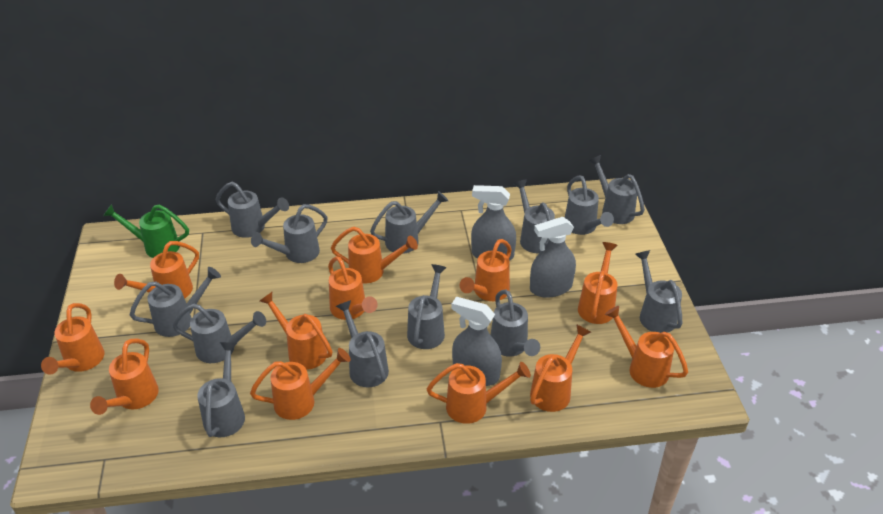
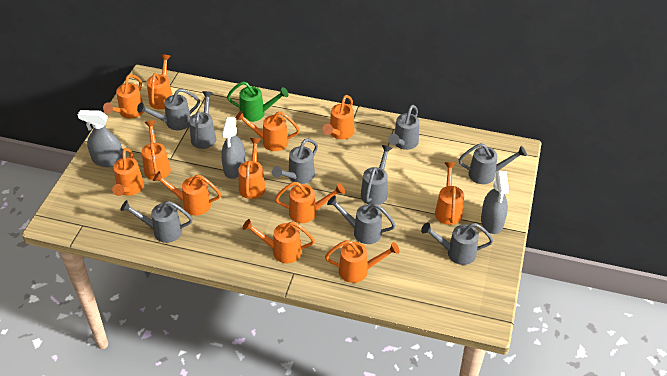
grey watering can: 13 -> 9

